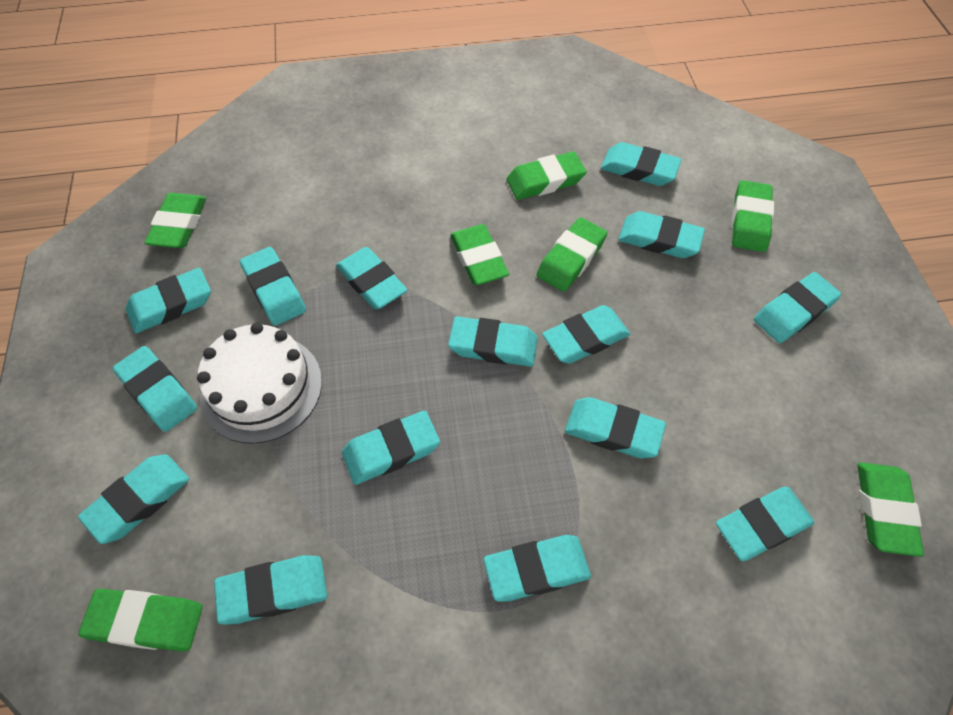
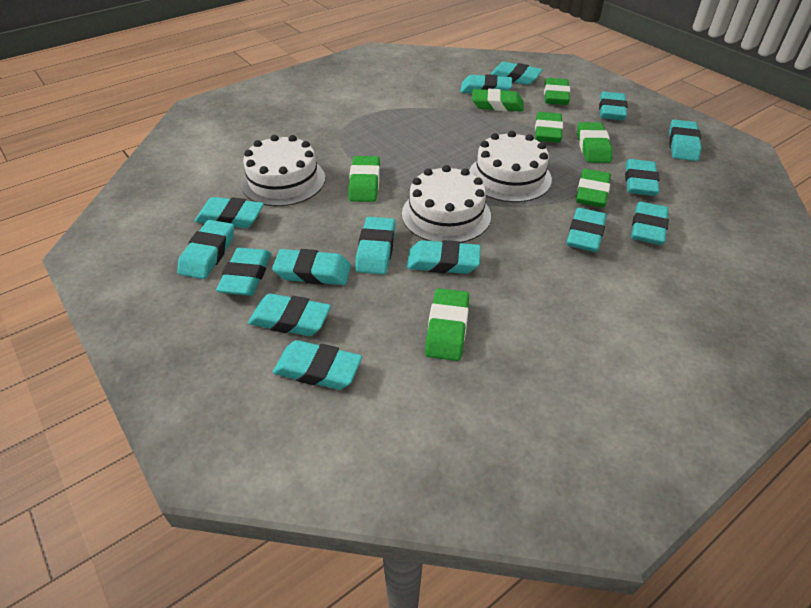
white cake: 1 -> 3

